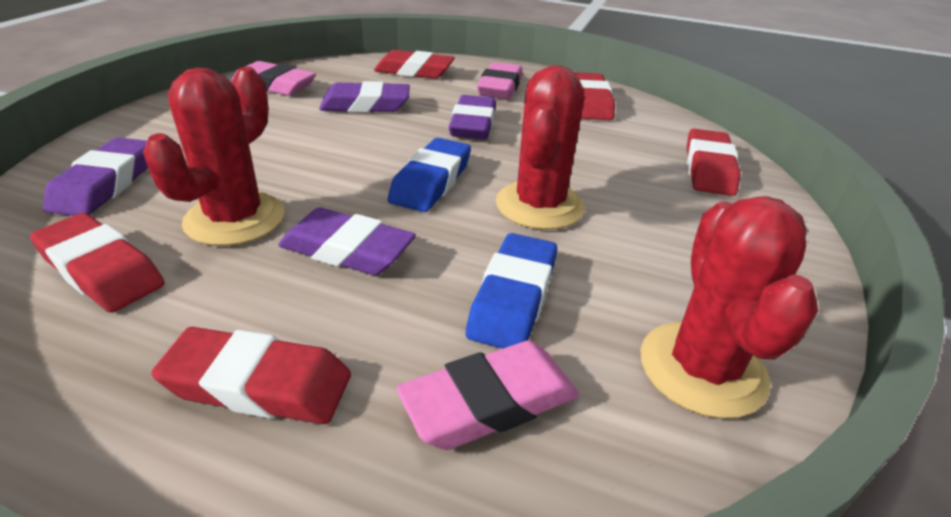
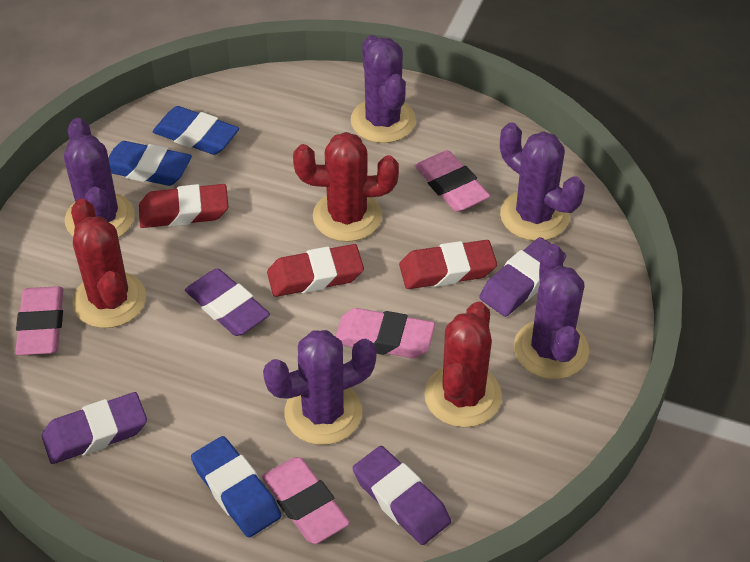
blue eraser: 2 -> 3
pink eraser: 3 -> 4
purple cactus: 0 -> 5
red eraser: 5 -> 3

